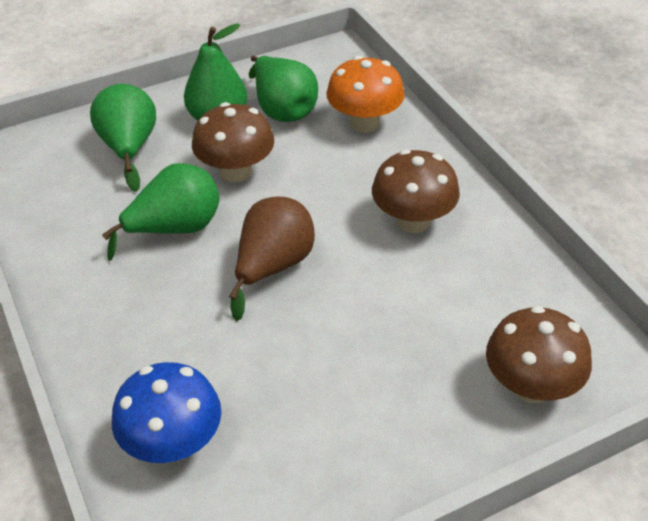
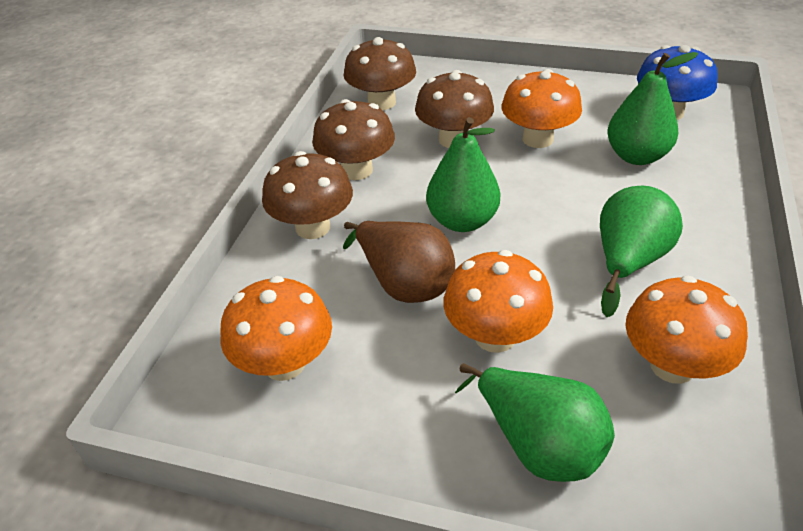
brown mushroom: 3 -> 4
orange mushroom: 1 -> 4

